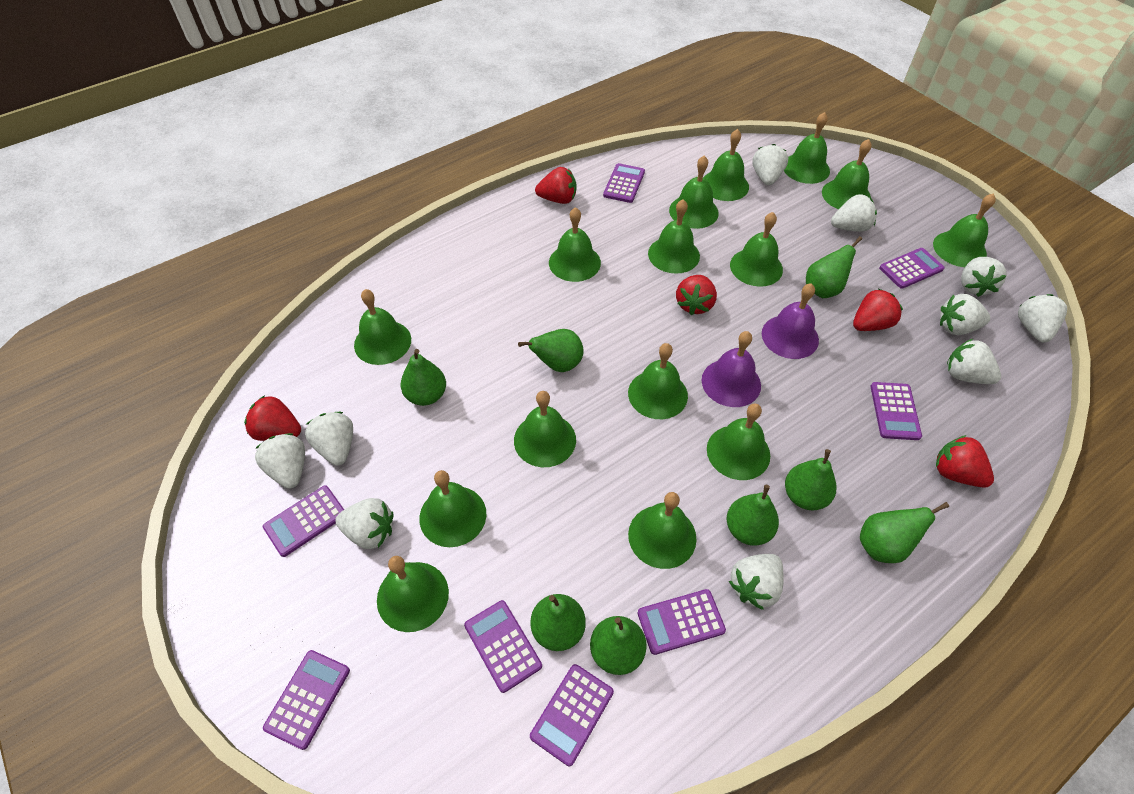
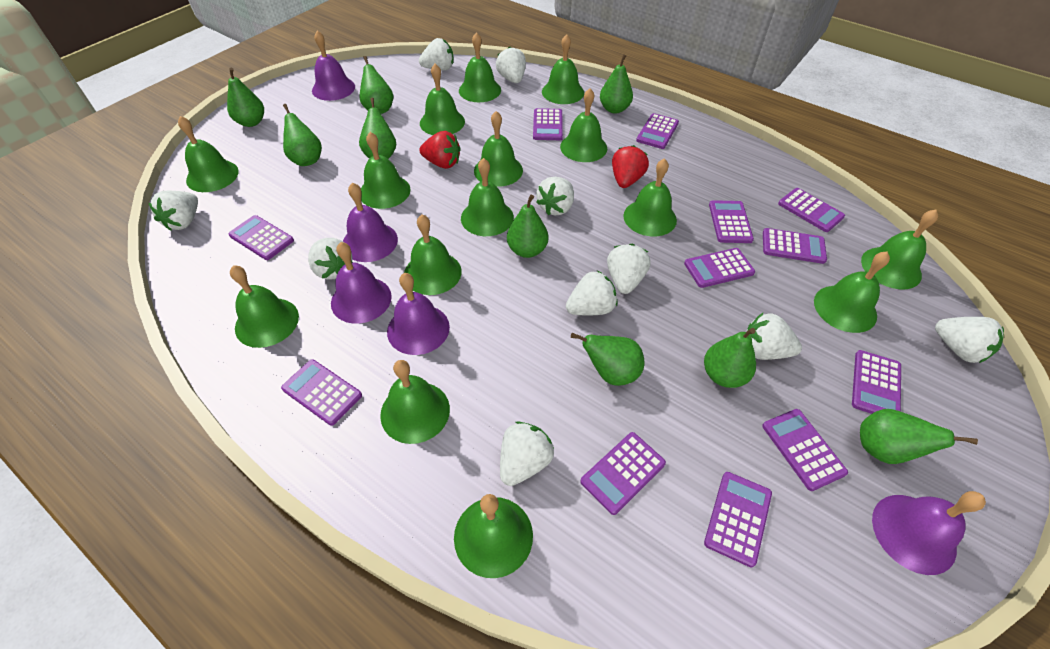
green pear: 8 -> 9
purple bell: 2 -> 5
purple calculator: 8 -> 12
red strawberry: 5 -> 2

